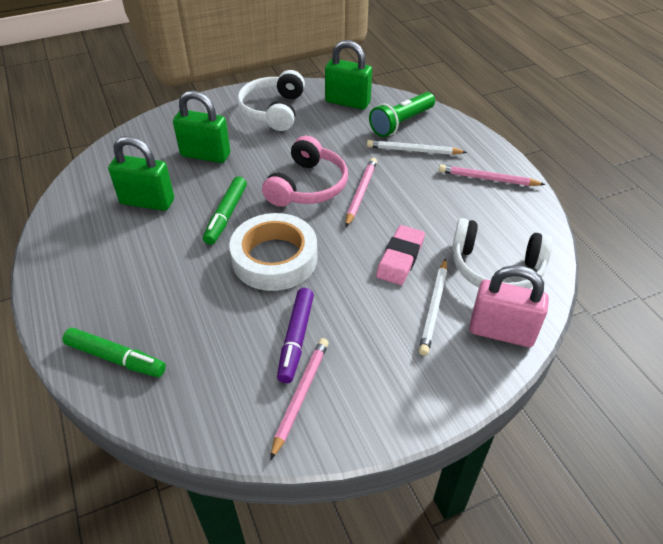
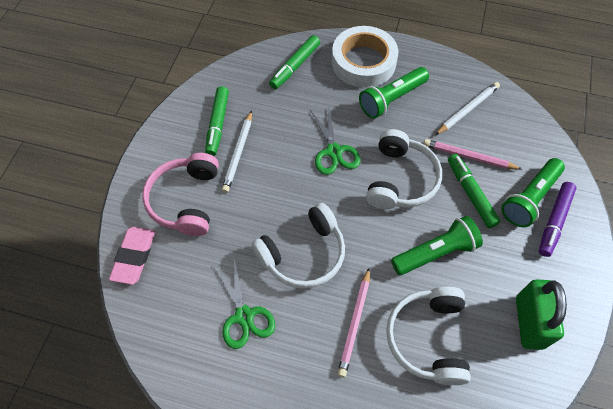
green flashlight: 1 -> 3
green marker: 2 -> 3
green padlock: 3 -> 1
green scissors: 0 -> 2
pink padlock: 1 -> 0
pink pencil: 3 -> 2
white headphones: 2 -> 3

